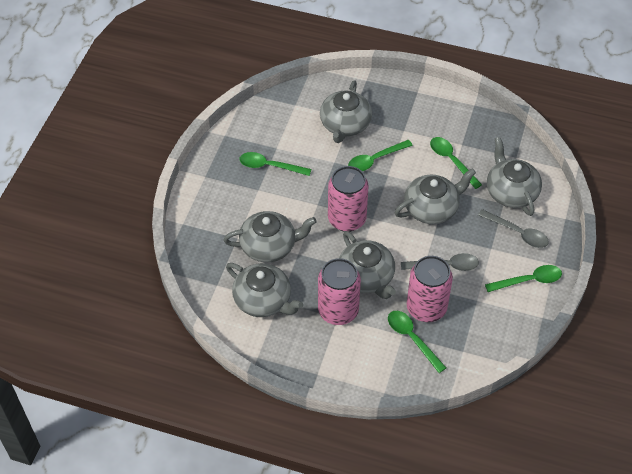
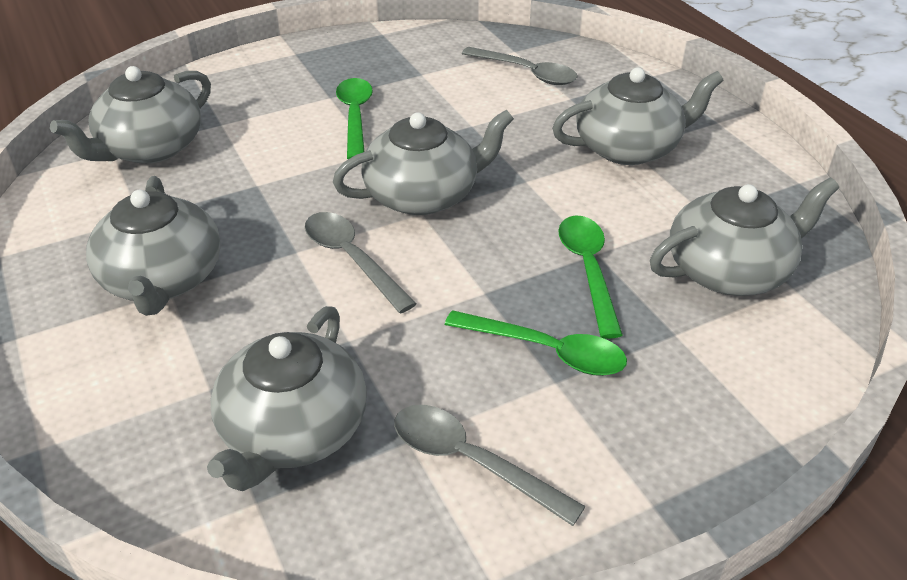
green spoon: 5 -> 3
grey spoon: 2 -> 3
pink can: 3 -> 0

